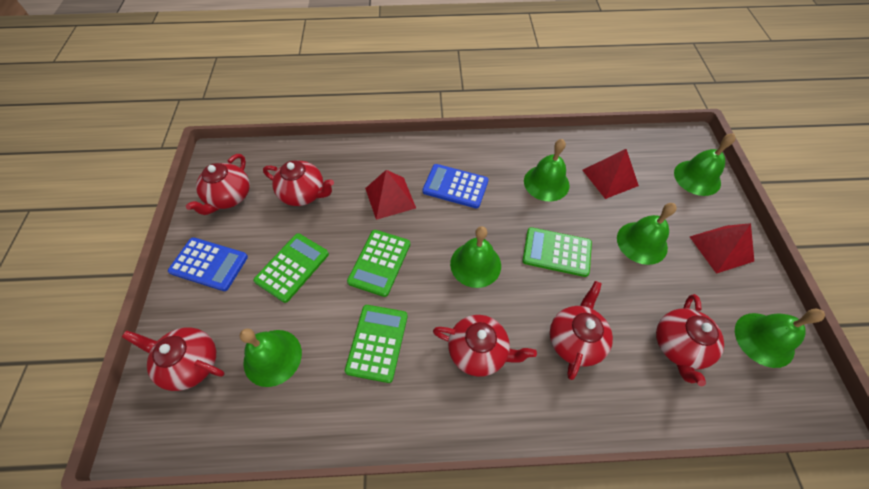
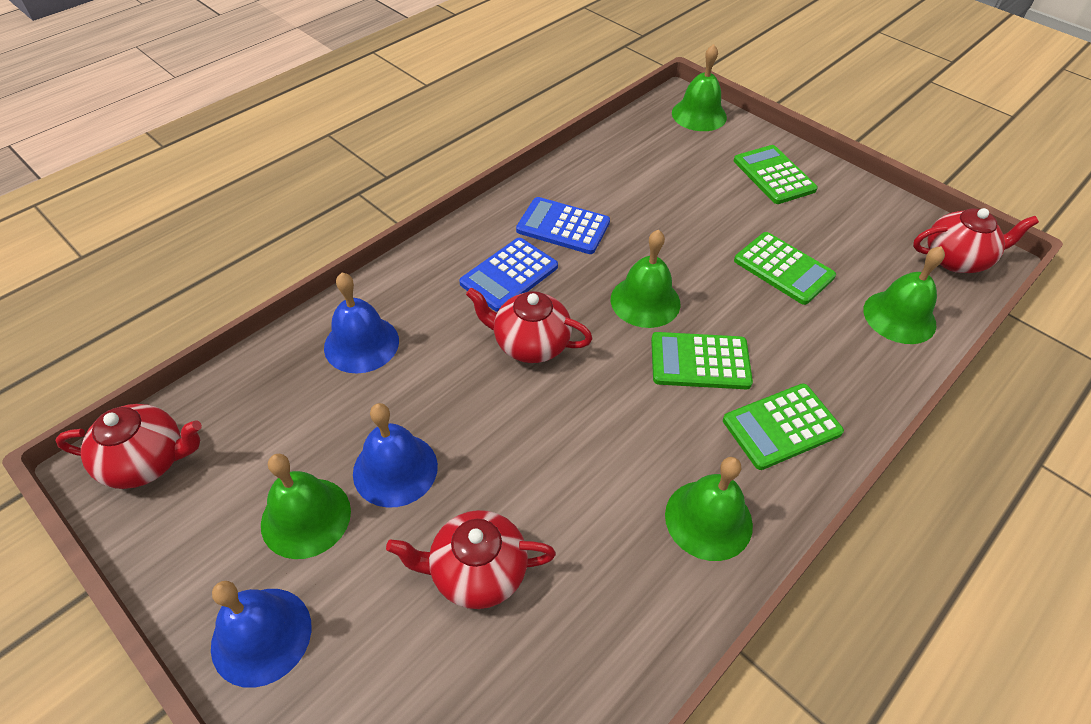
blue bell: 0 -> 3
green bell: 6 -> 5
red pyramid: 3 -> 0
red teapot: 6 -> 4

